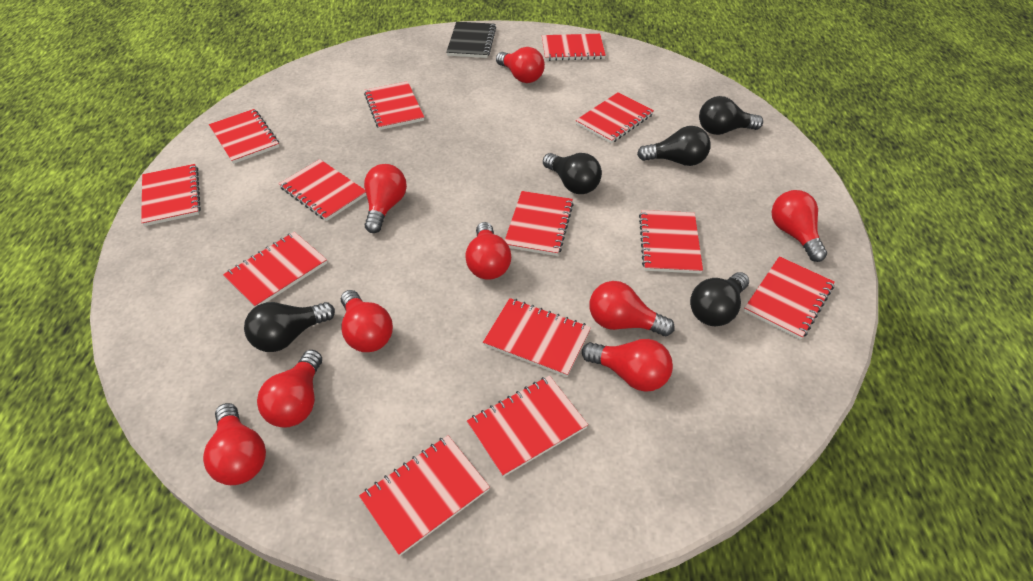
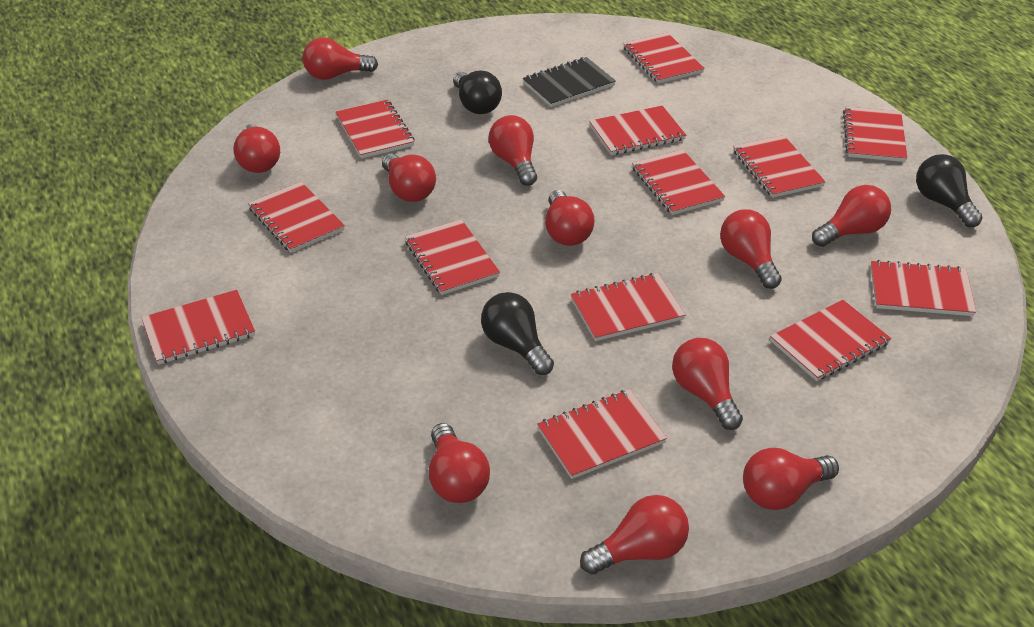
black light bulb: 5 -> 3
red light bulb: 9 -> 11

